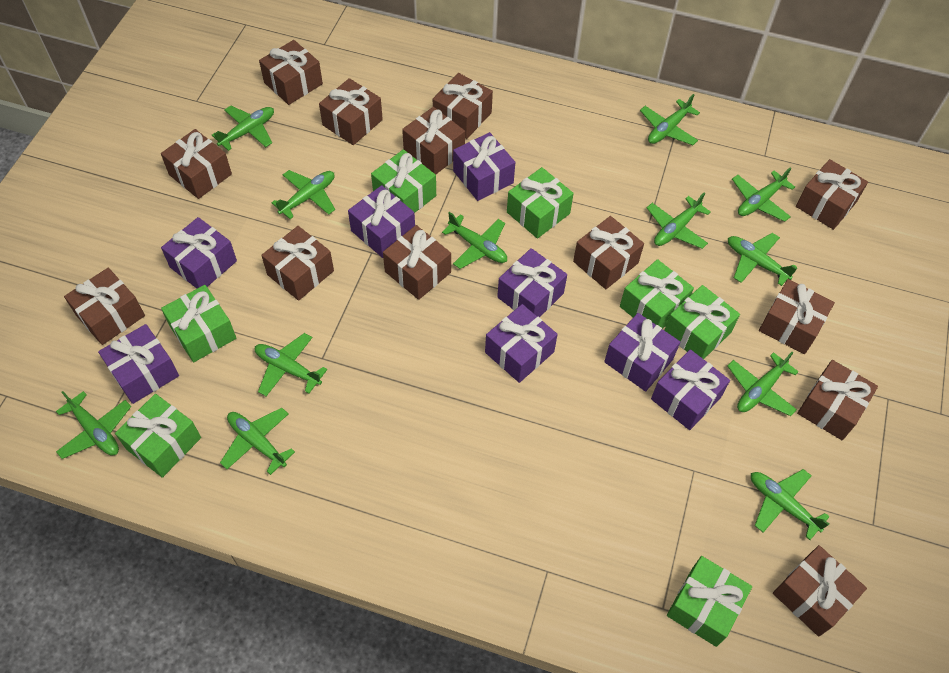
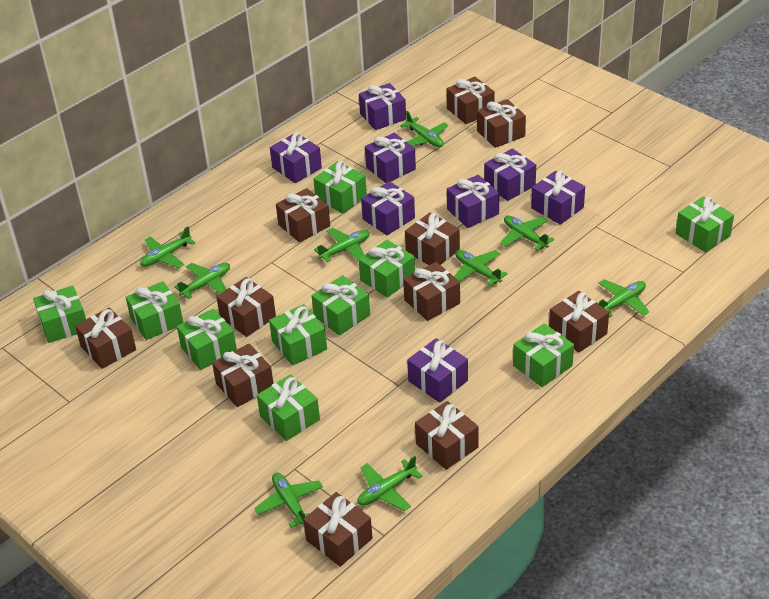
brown gift: 13 -> 11
green gift: 7 -> 10
green plane: 12 -> 9

